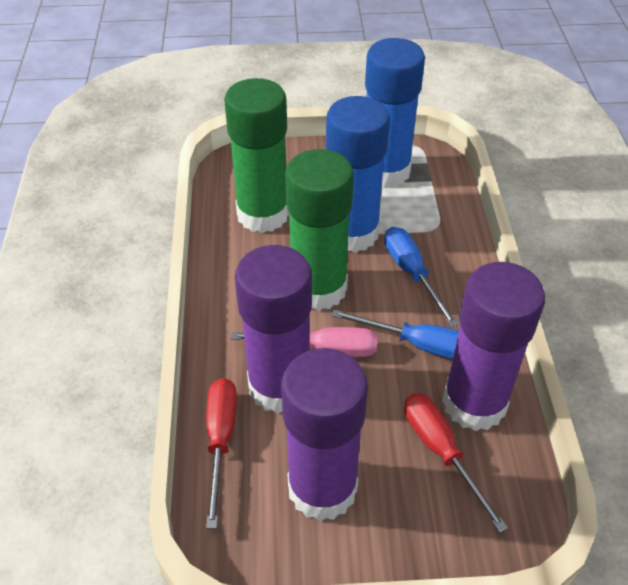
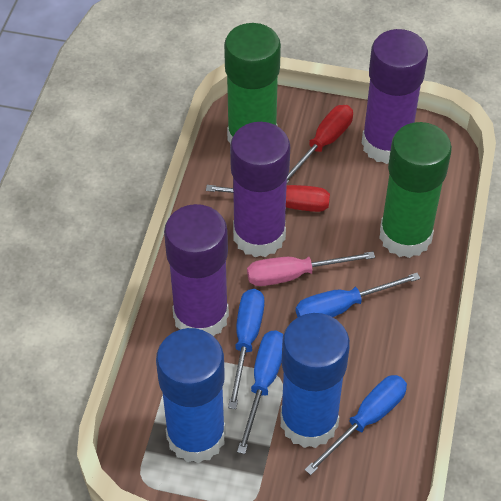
blue screwdriver: 2 -> 4

